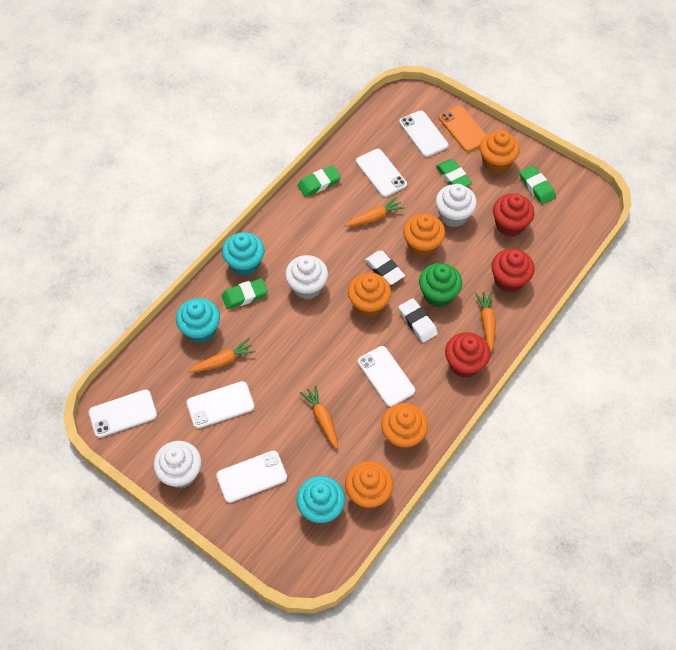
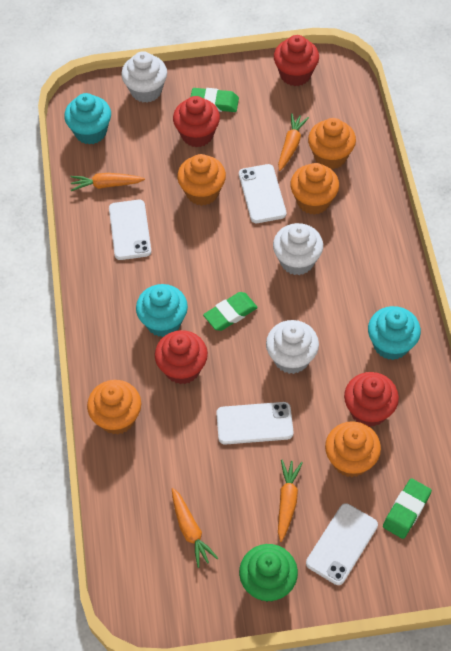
green eraser: 4 -> 3
orange phone: 1 -> 0
red cupcake: 3 -> 4
white eraser: 2 -> 0
white phone: 6 -> 4

